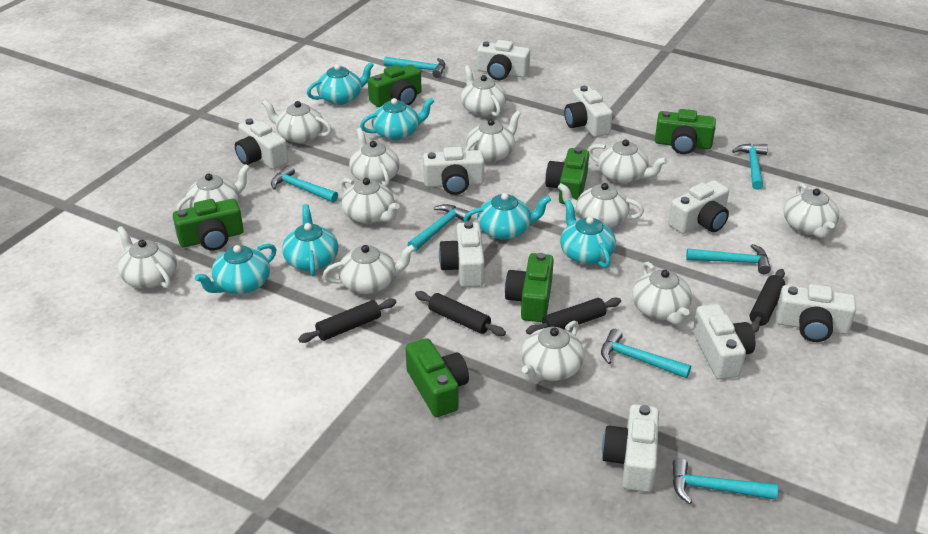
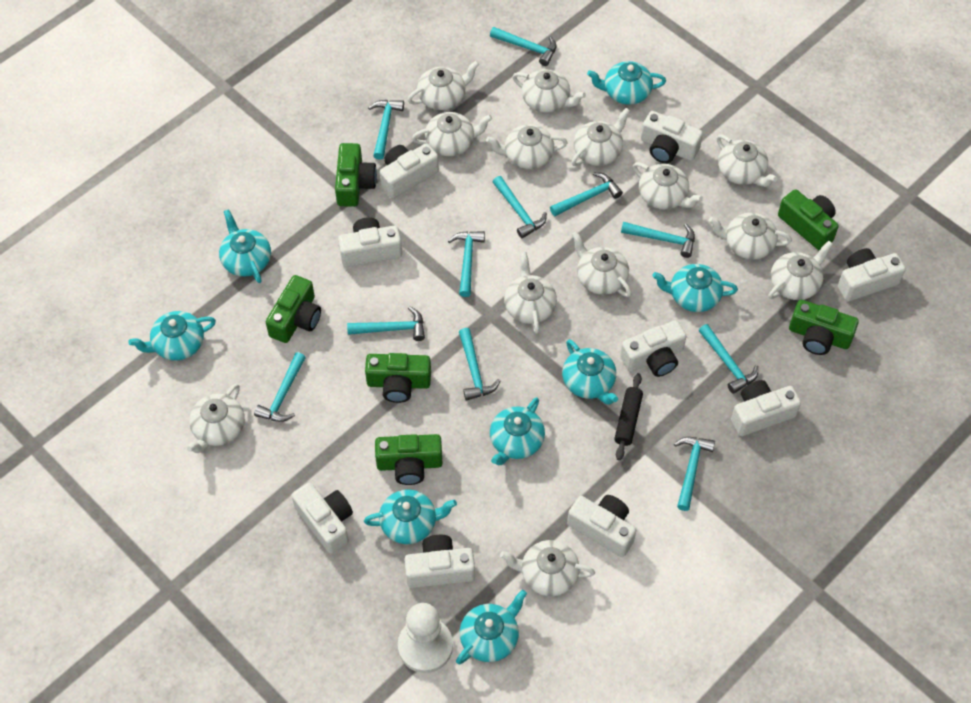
black rolling pin: 4 -> 1
turquoise hammer: 7 -> 11
turquoise teapot: 6 -> 8
white pawn: 0 -> 1

